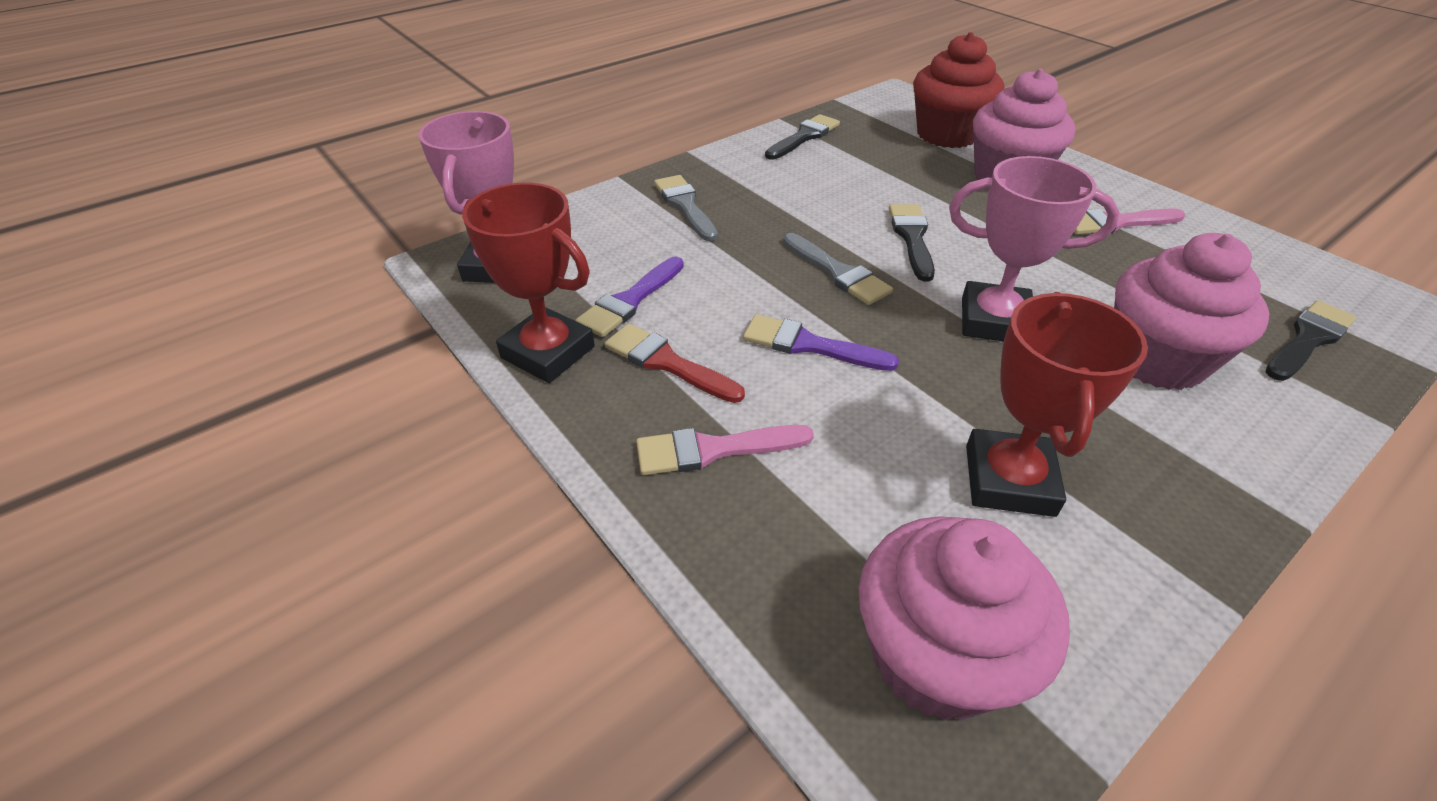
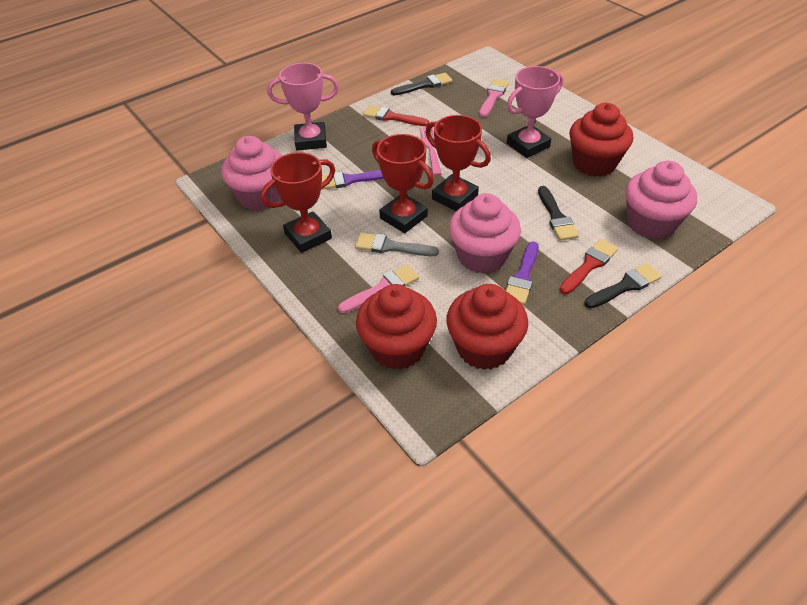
grey brush: 2 -> 1
pink fork: 0 -> 1
red brush: 1 -> 2
red cupcake: 1 -> 3
red trophy: 2 -> 3

